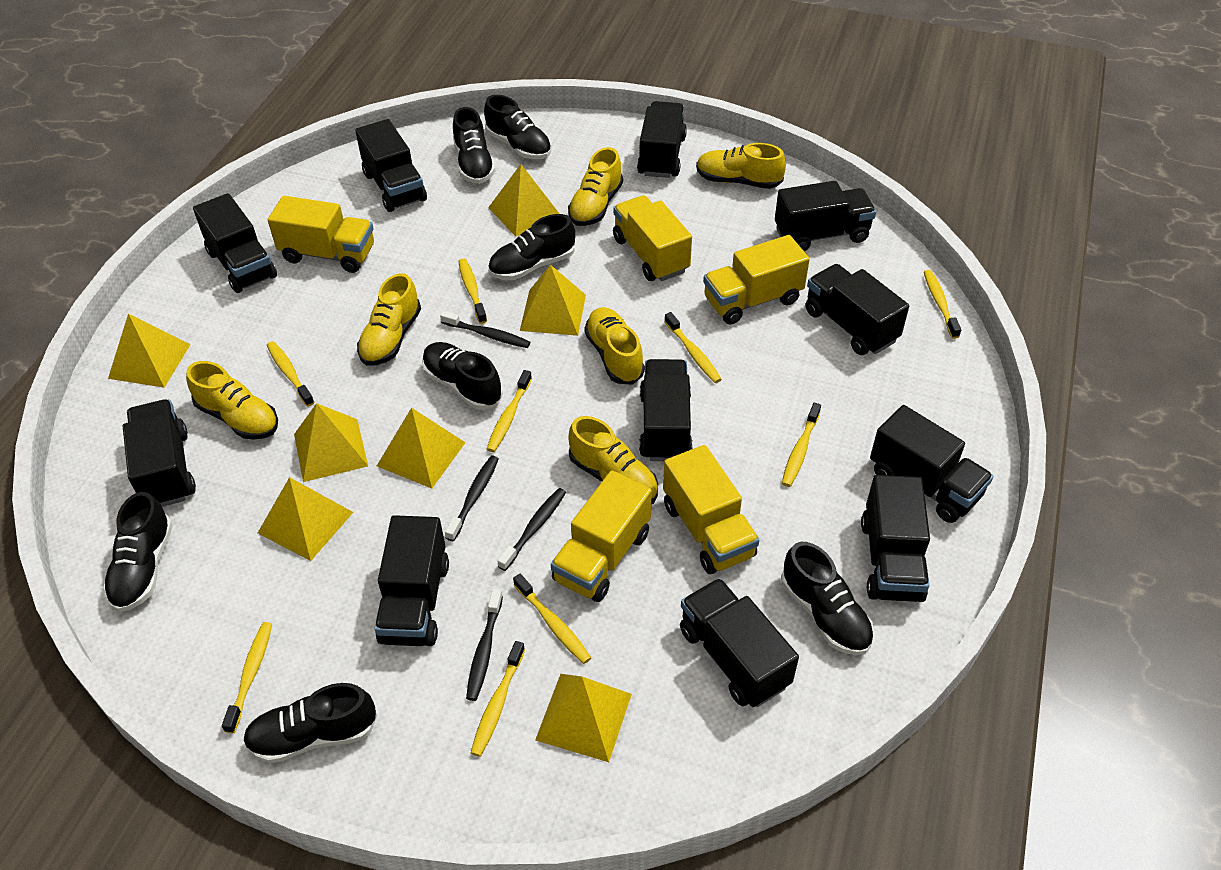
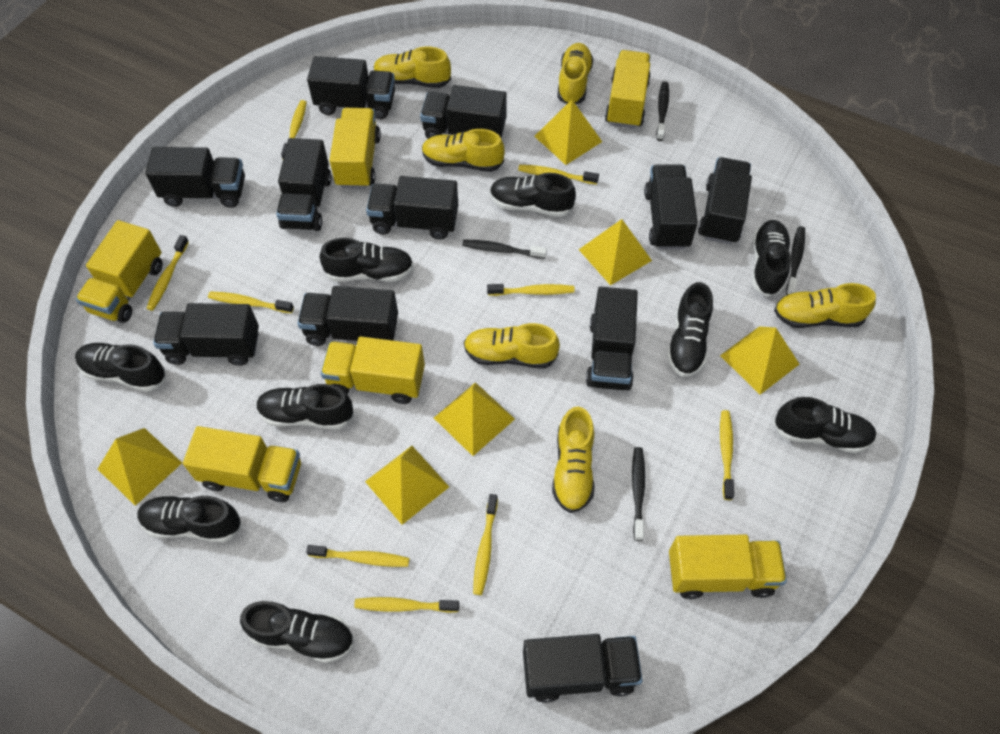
black shoe: 7 -> 9
yellow pyramid: 7 -> 6
yellow truck: 5 -> 6

